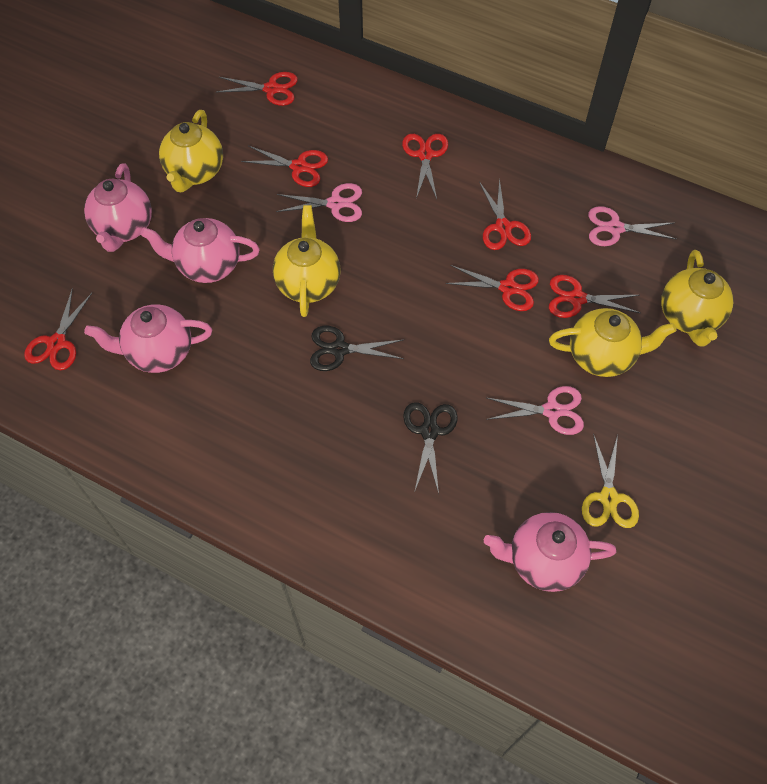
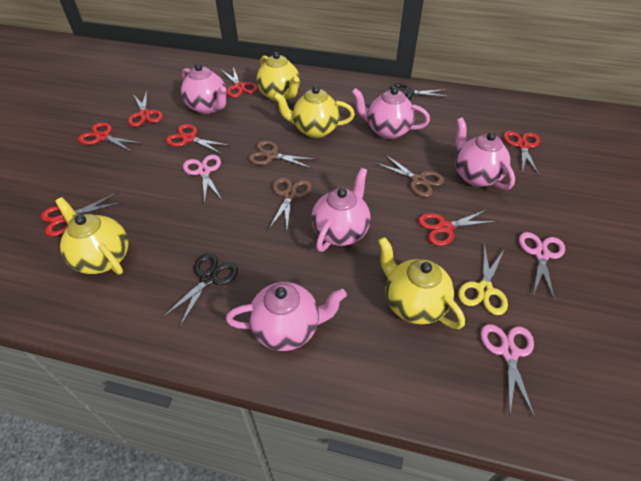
brown scissors: 0 -> 3
pink teapot: 4 -> 5

